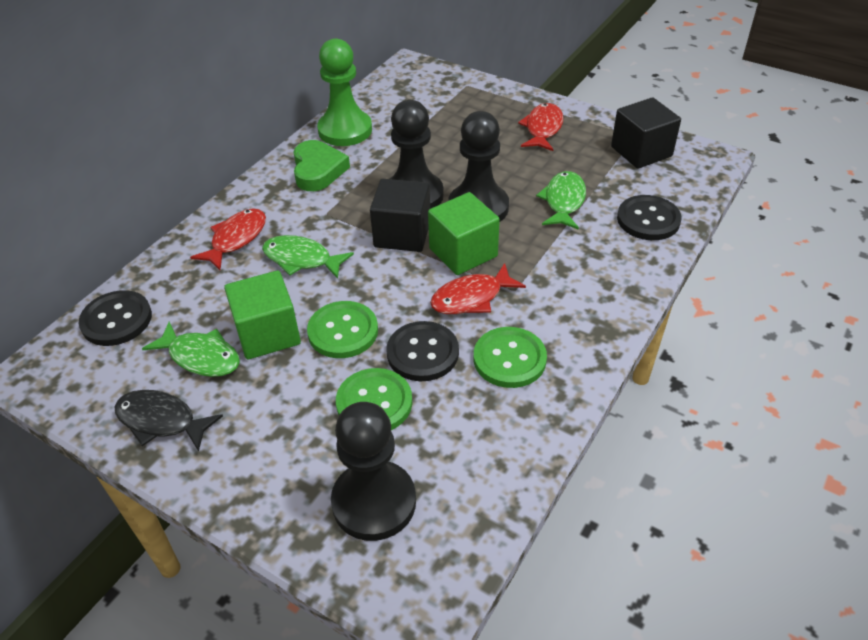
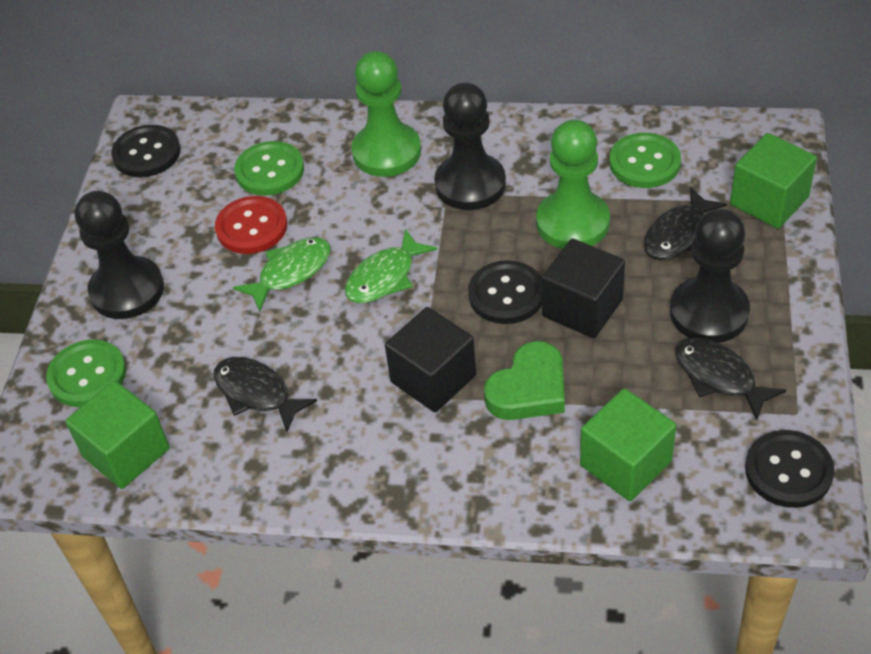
black fish: 1 -> 3
green cube: 2 -> 3
green fish: 3 -> 2
green pawn: 1 -> 2
red button: 0 -> 1
red fish: 3 -> 0

